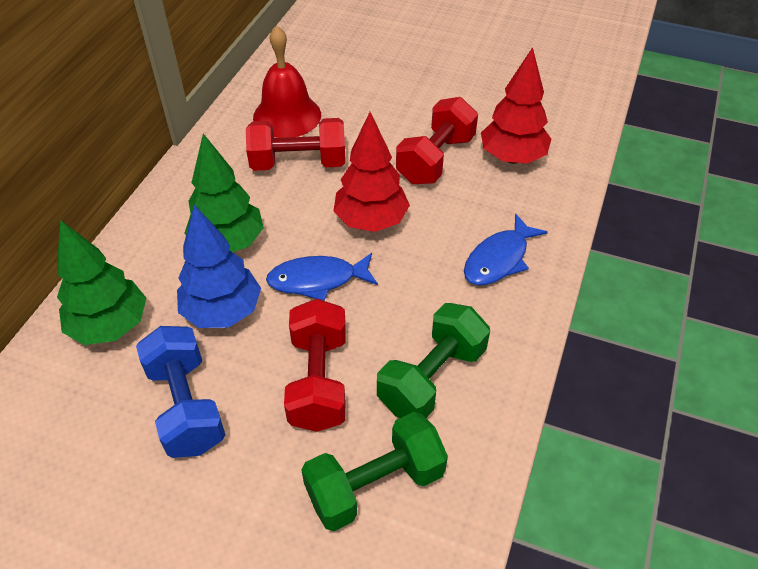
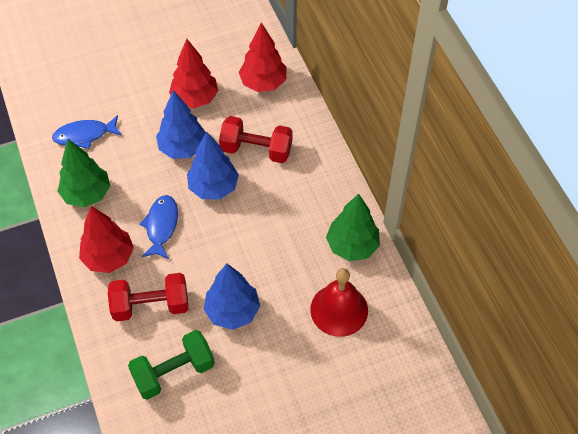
blue dumbbell: 1 -> 0
blue tree: 1 -> 3
green dumbbell: 2 -> 1
red dumbbell: 3 -> 2
red tree: 2 -> 3

